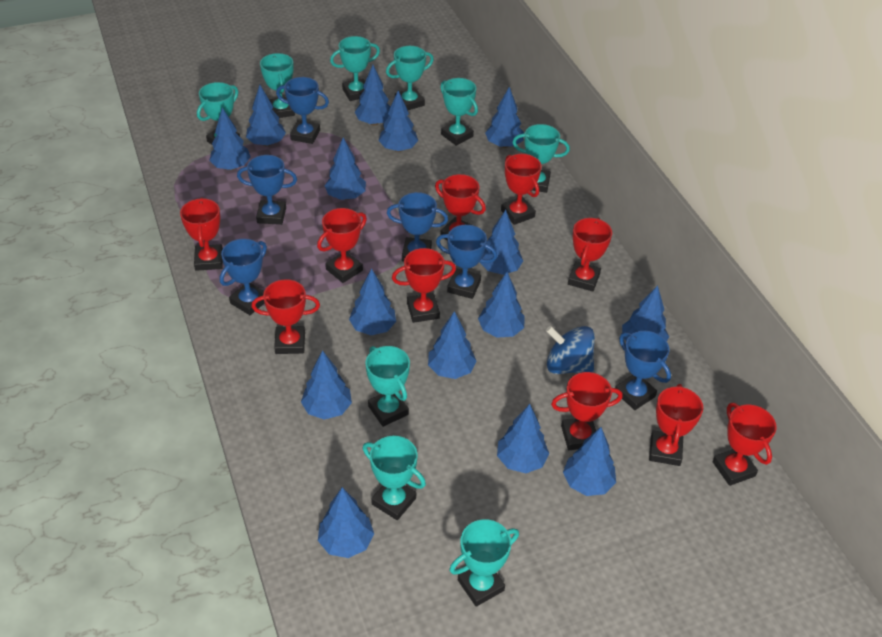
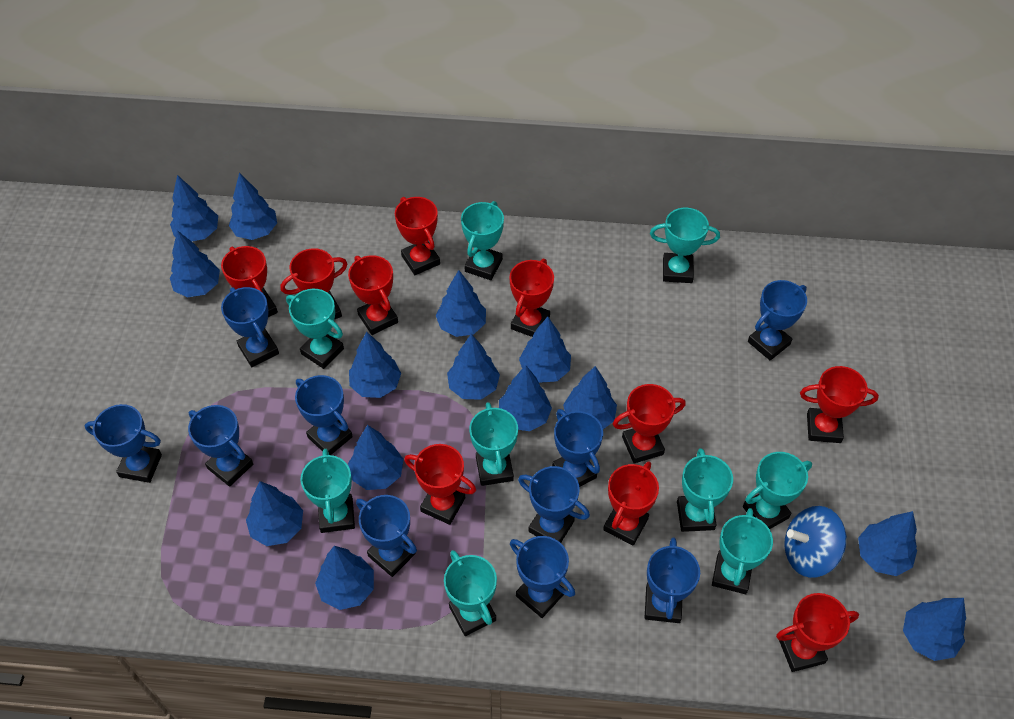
blue tree: 15 -> 14
blue trophy: 6 -> 10

